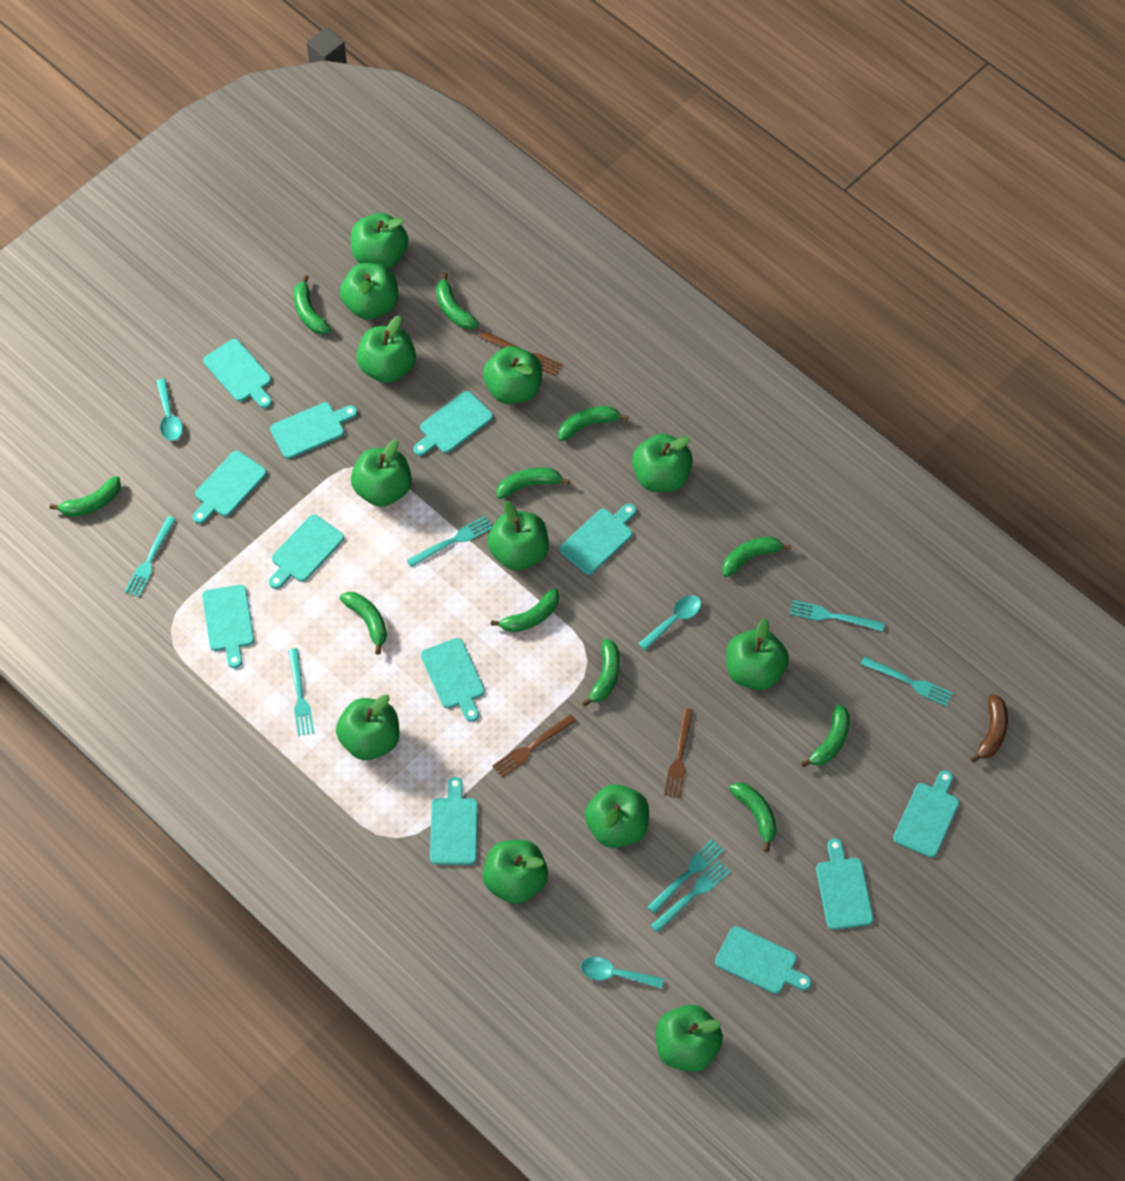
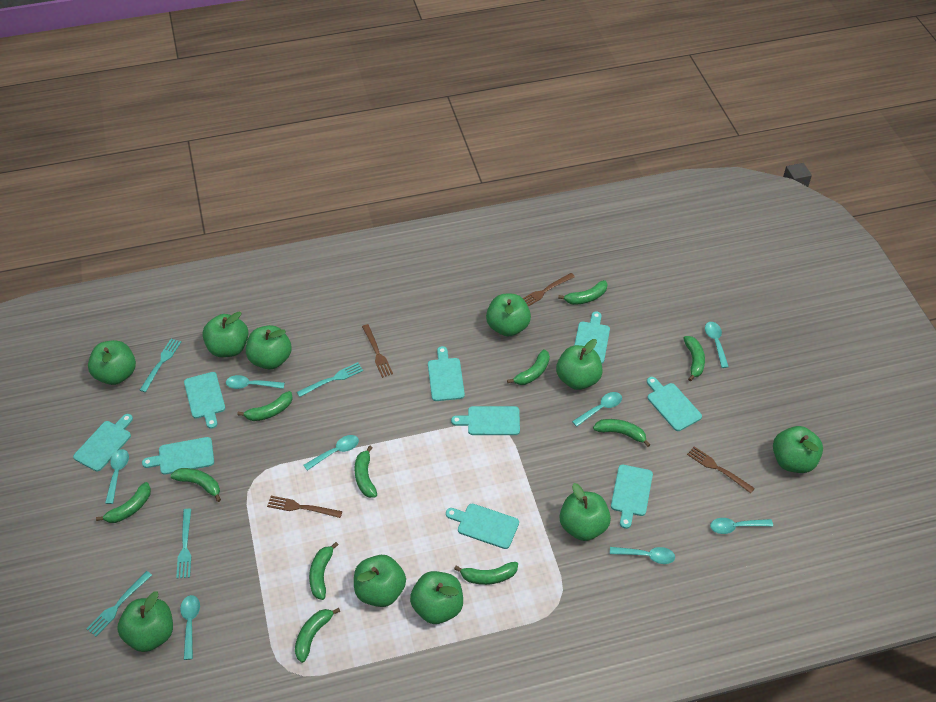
brown banana: 1 -> 0
brown fork: 3 -> 4
green apple: 12 -> 10
turquoise cutting board: 12 -> 9
turquoise fork: 7 -> 4
turquoise spoon: 3 -> 8

